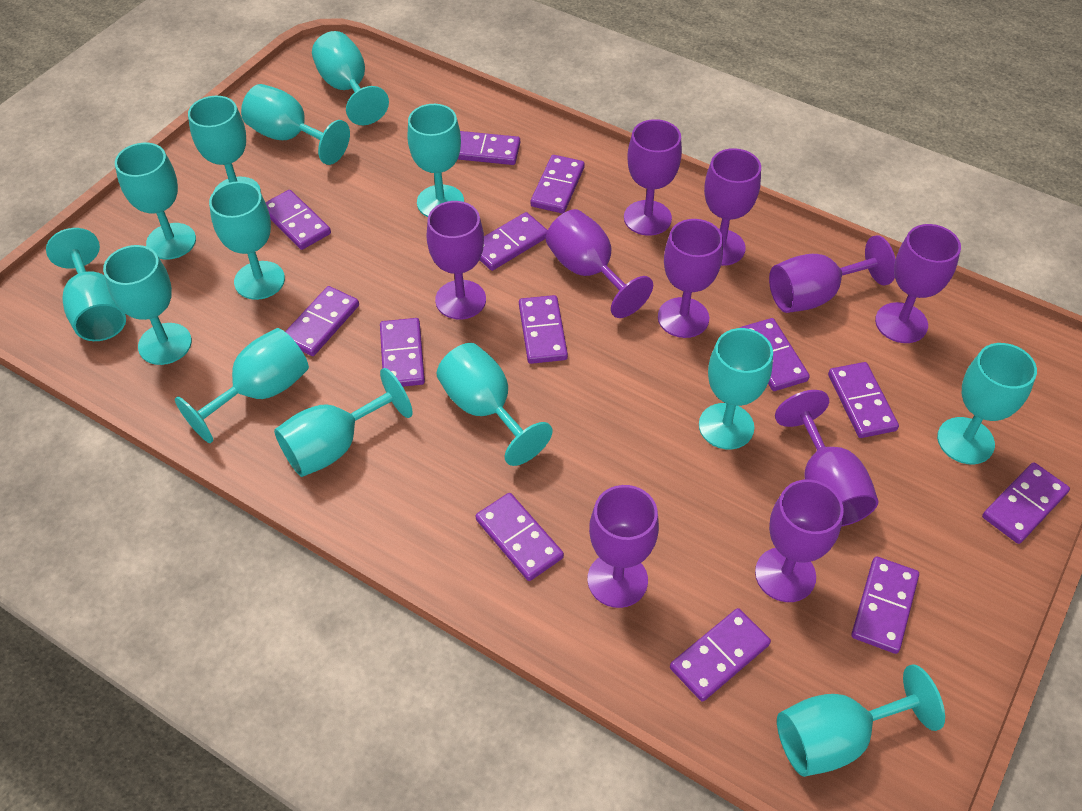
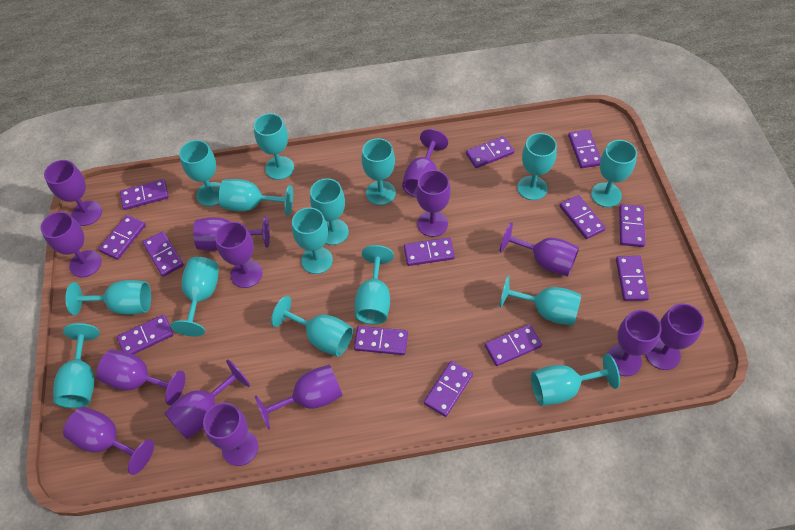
purple goblet: 10 -> 14
turquoise goblet: 14 -> 15

